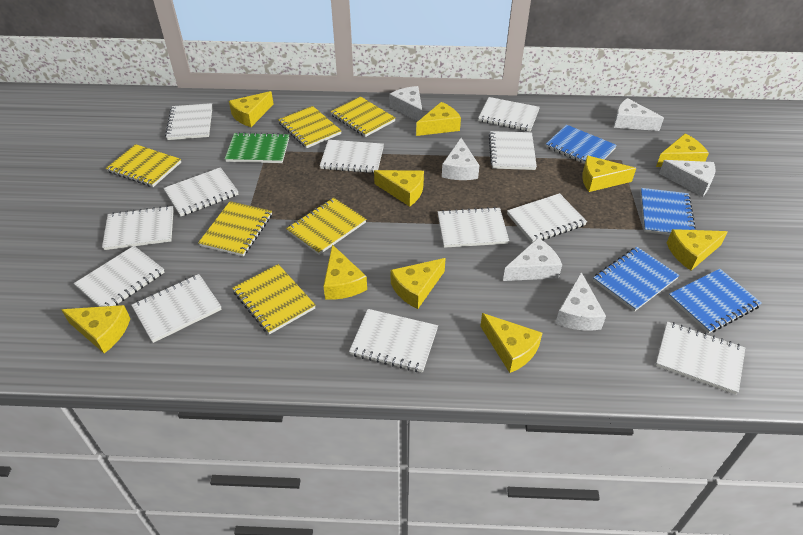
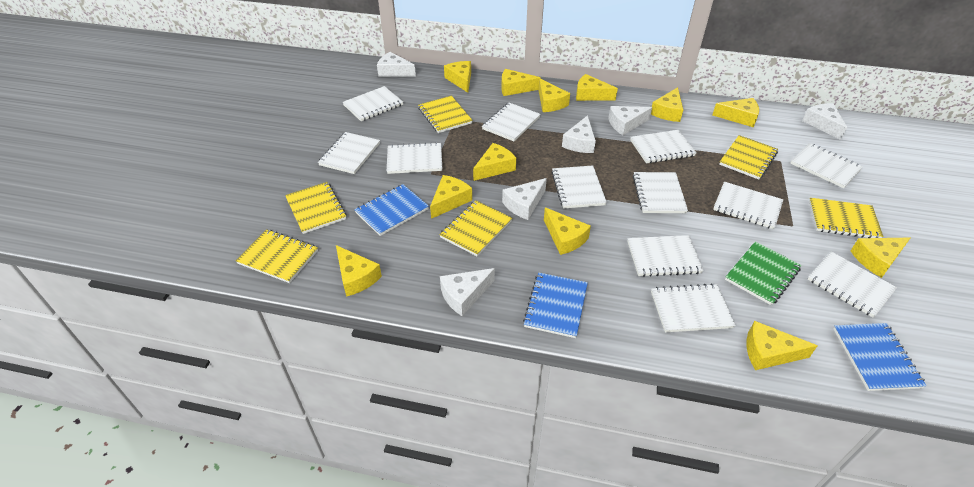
blue notebook: 4 -> 3
yellow cheese: 10 -> 12

